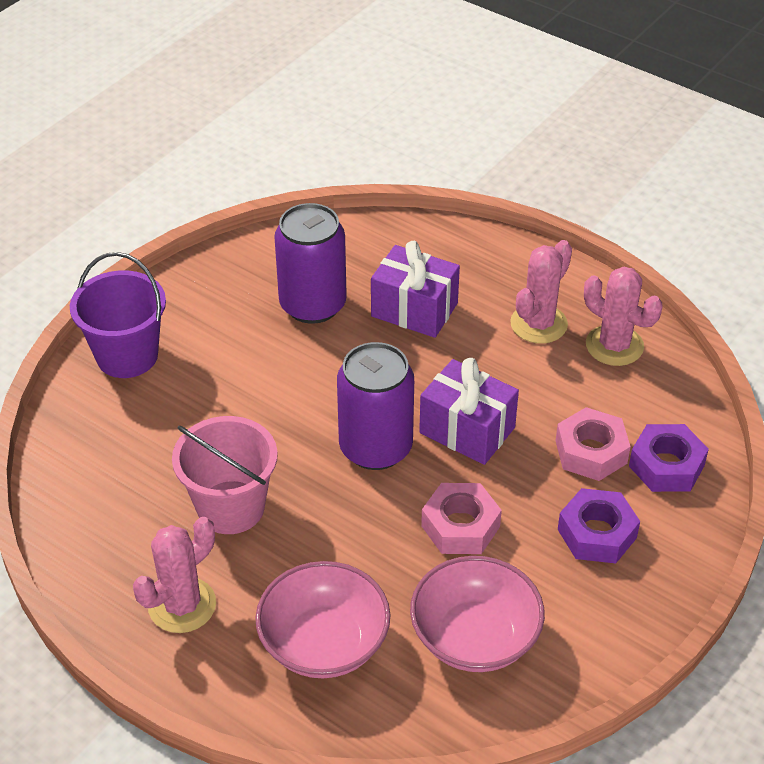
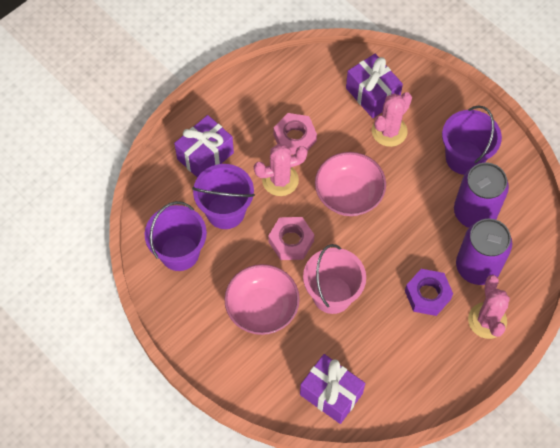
purple bucket: 1 -> 3
purple gift: 2 -> 3
purple nut: 2 -> 1

